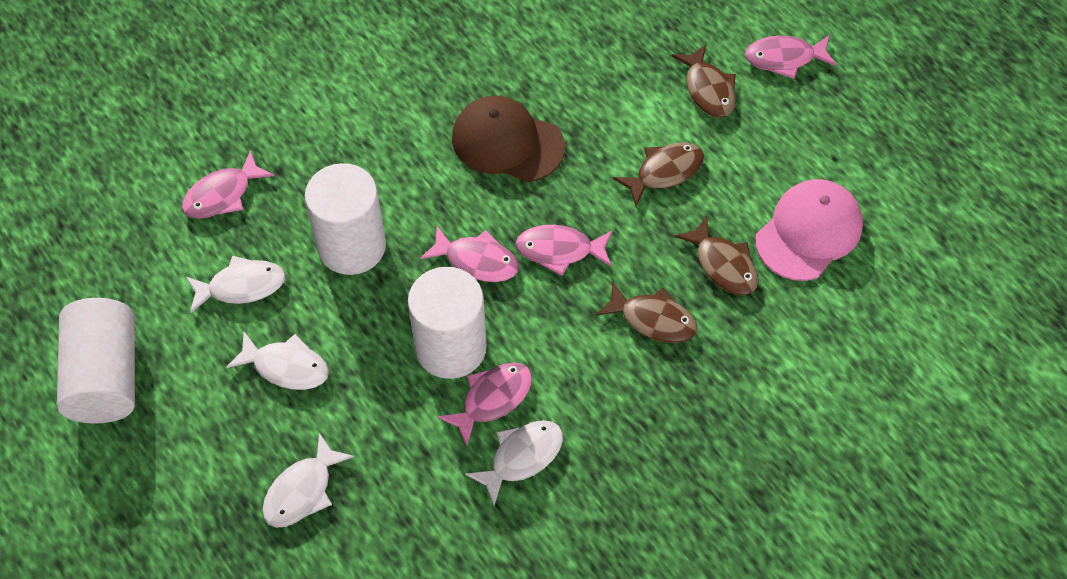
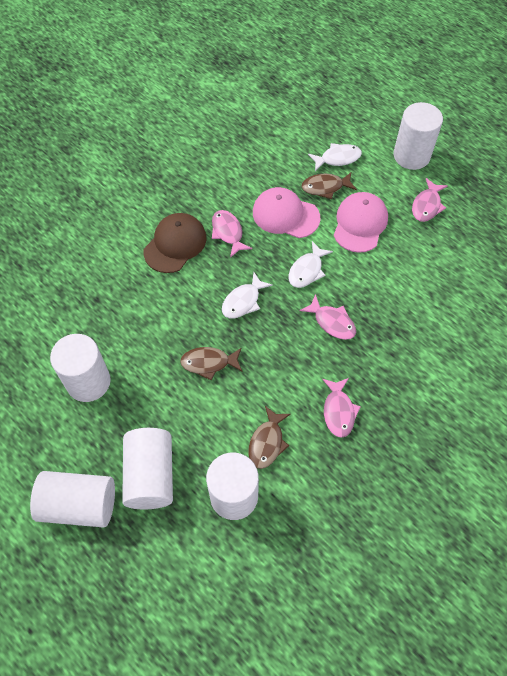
brown fish: 4 -> 3
pink cap: 1 -> 2
pink fish: 5 -> 4
white cylinder: 3 -> 5
white fish: 4 -> 3

